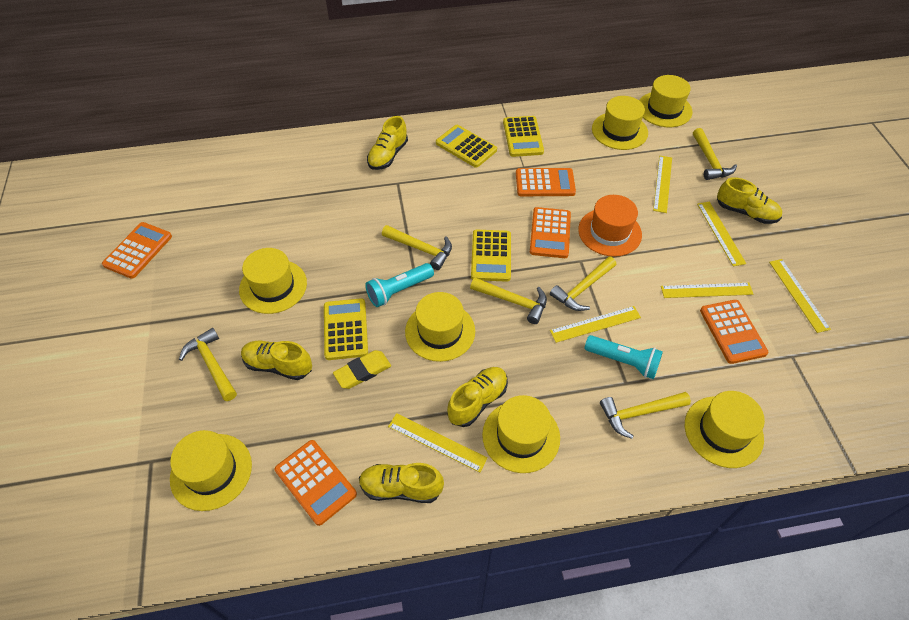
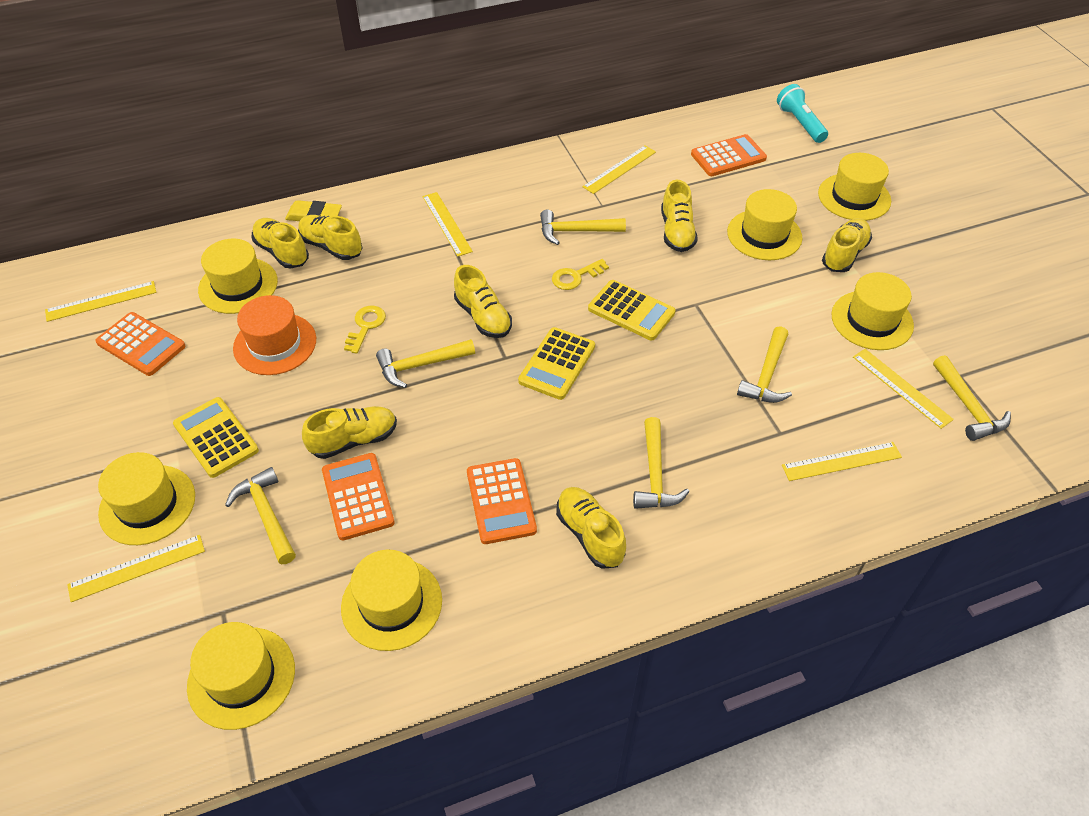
orange calculator: 5 -> 4
turquoise flashlight: 2 -> 1
yellow calculator: 4 -> 3
yellow key: 0 -> 2
yellow shoe: 5 -> 7

